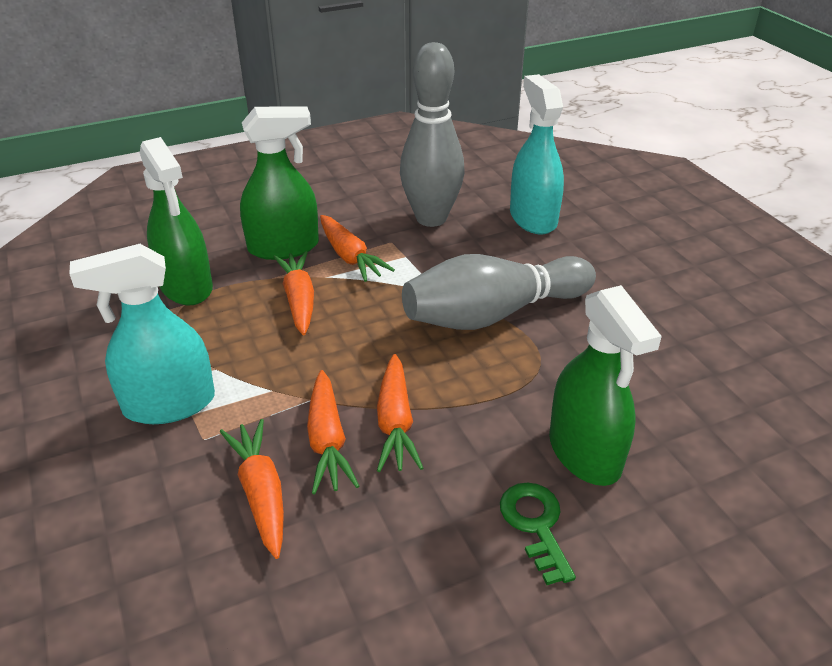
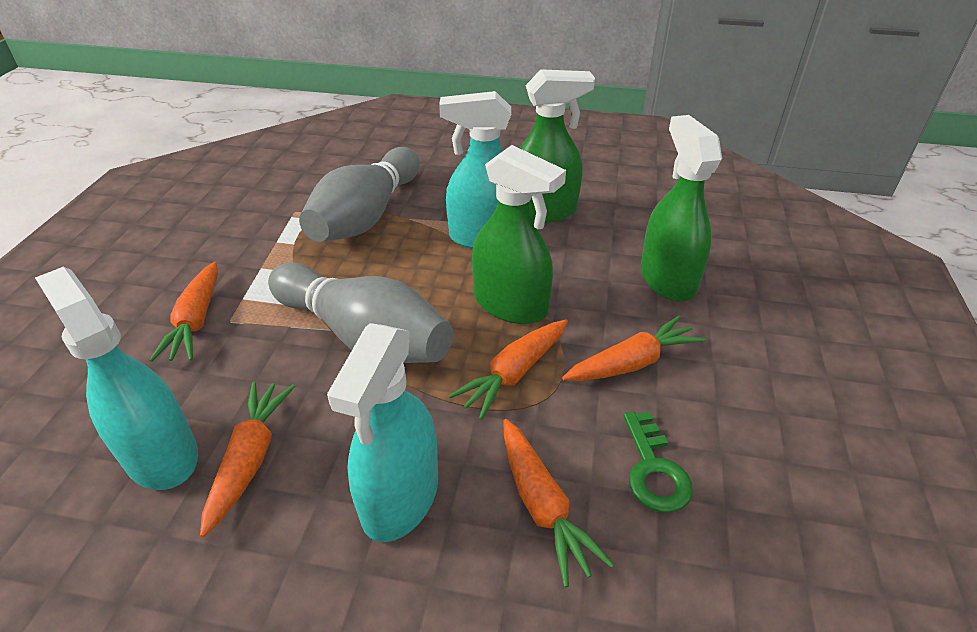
turquoise spray bottle: 2 -> 3

